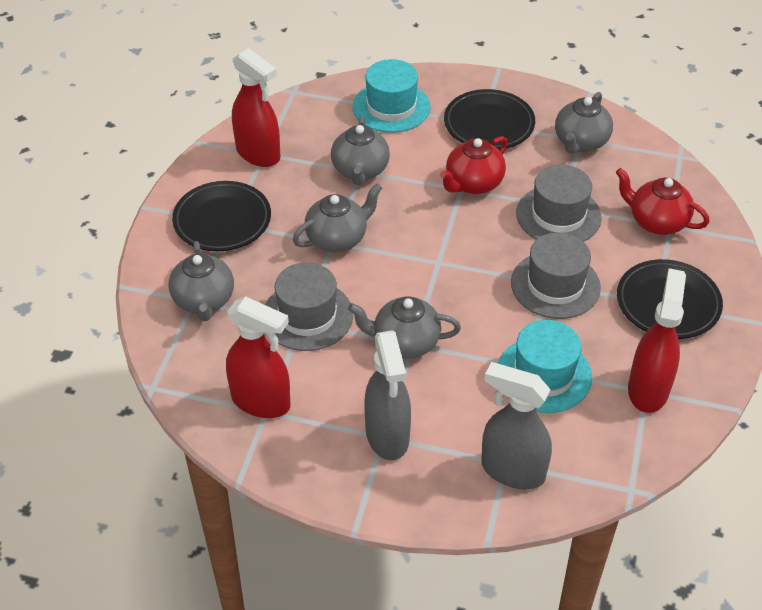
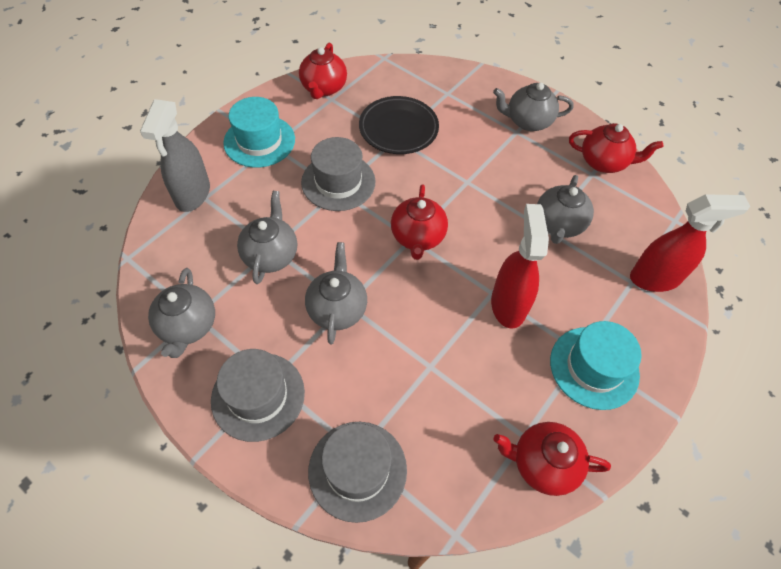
black plate: 3 -> 1
grey spray bottle: 2 -> 1
red spray bottle: 3 -> 2
red teapot: 2 -> 4

